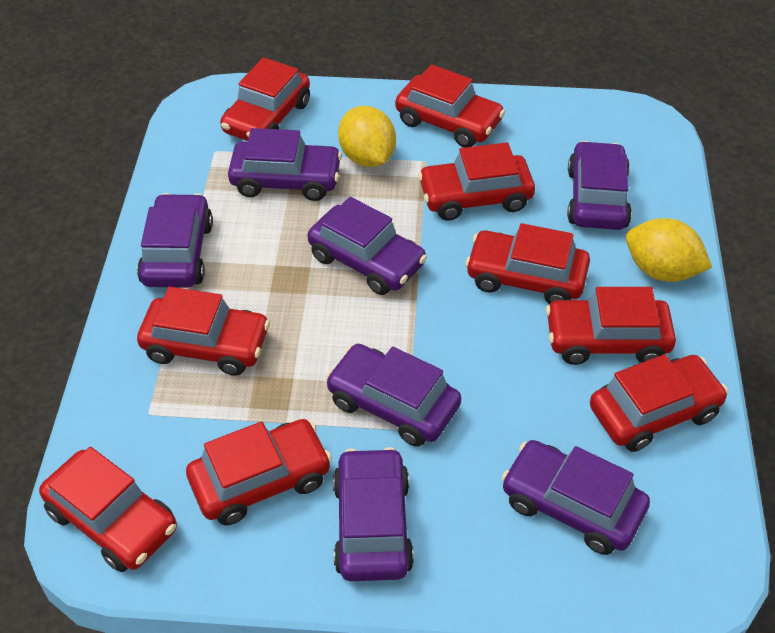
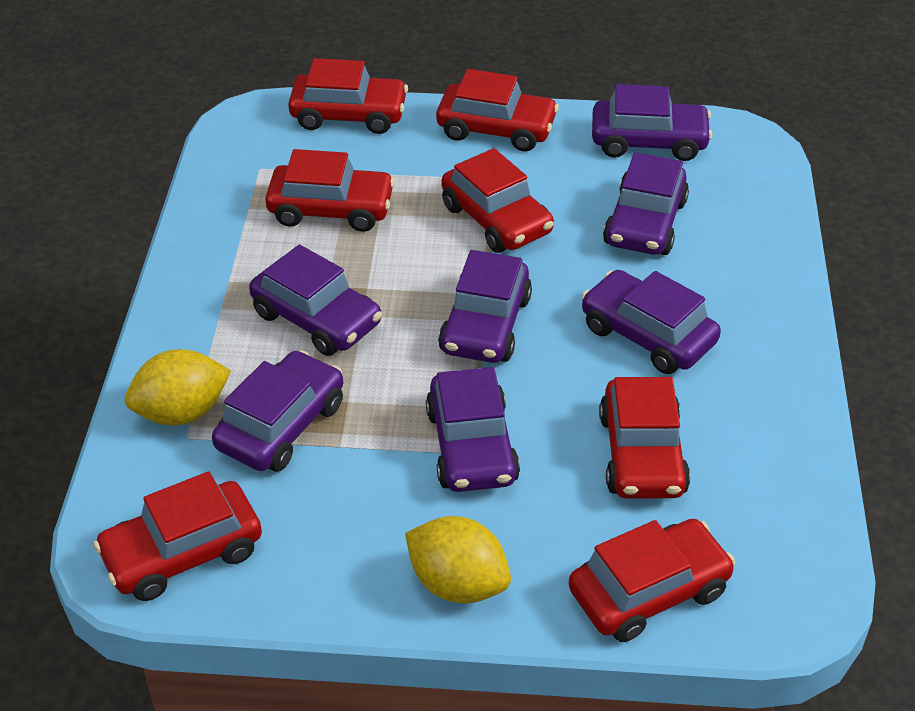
red car: 9 -> 7

